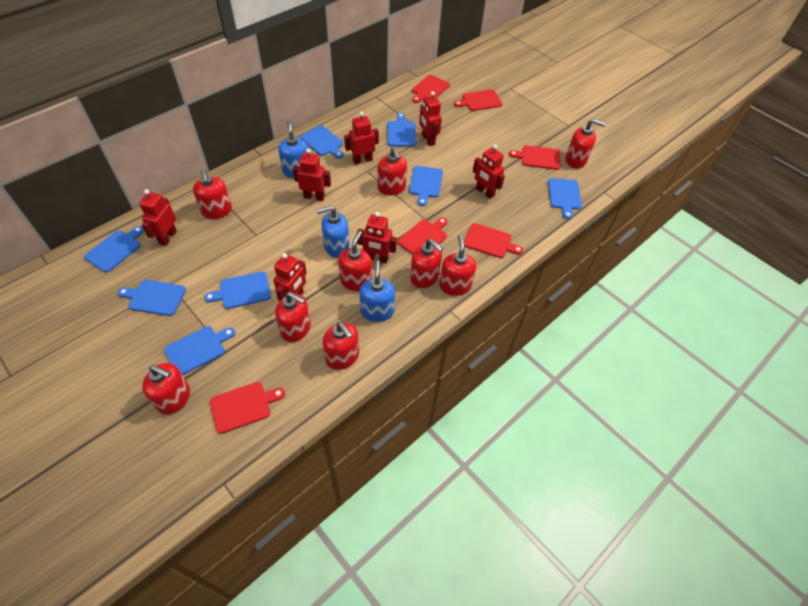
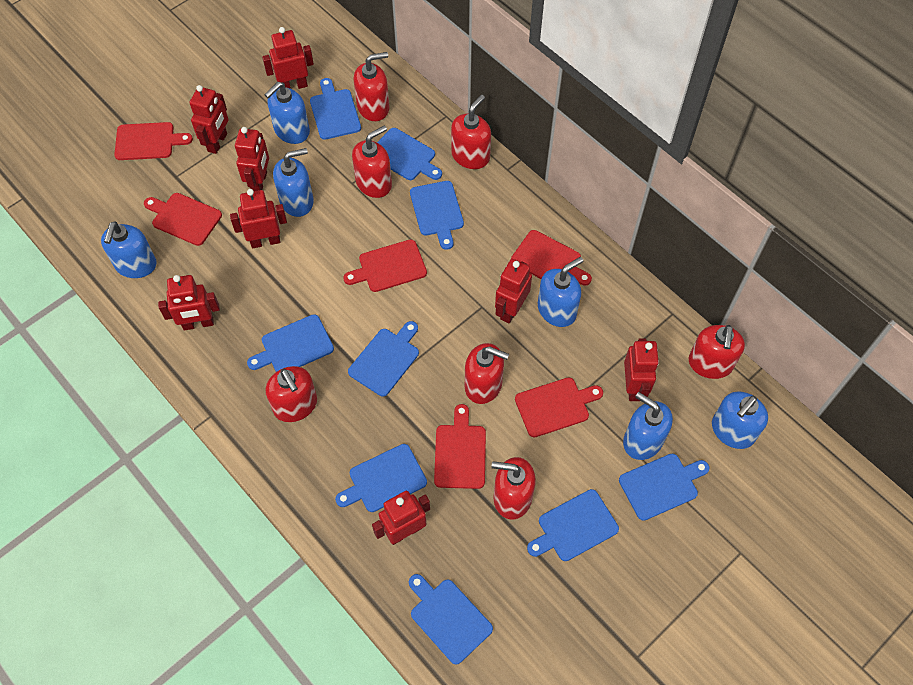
blue cutting board: 8 -> 9
blue soap dispenser: 3 -> 6
red robot: 7 -> 8
red soap dispenser: 9 -> 7

